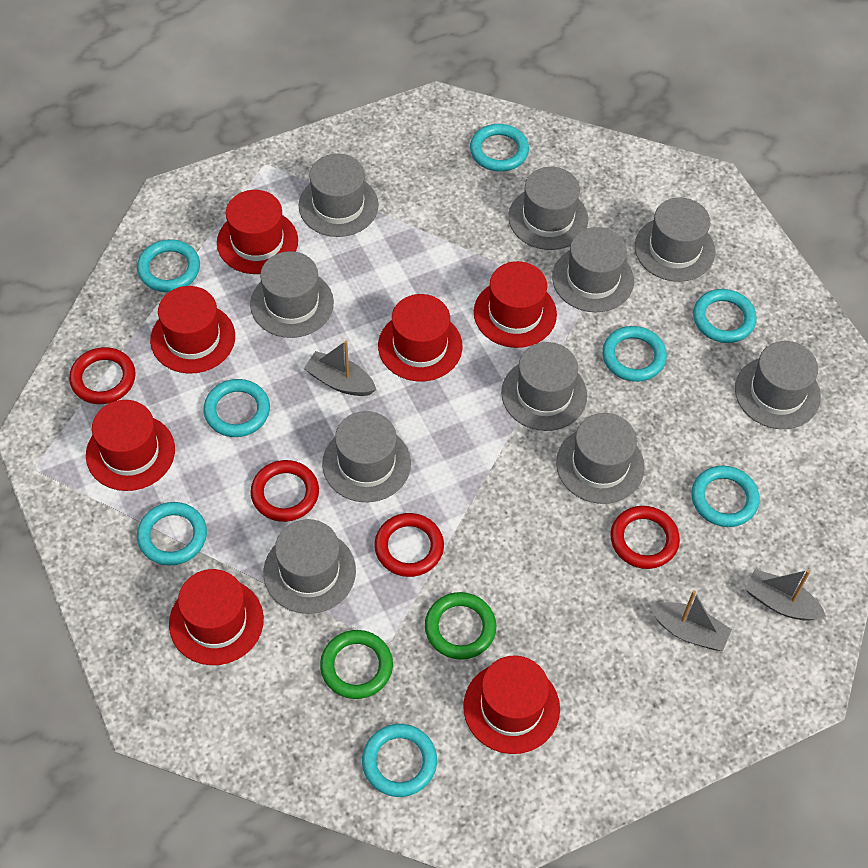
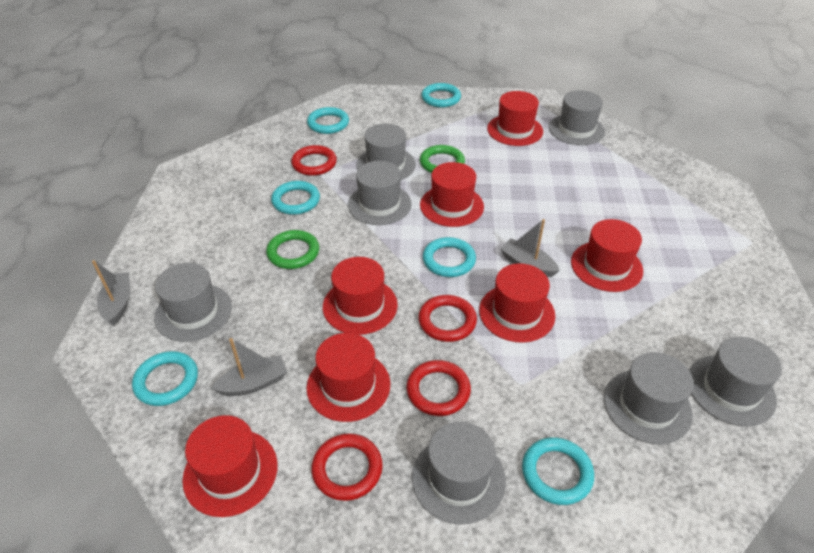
grey hat: 10 -> 7
turquoise ring: 8 -> 6

